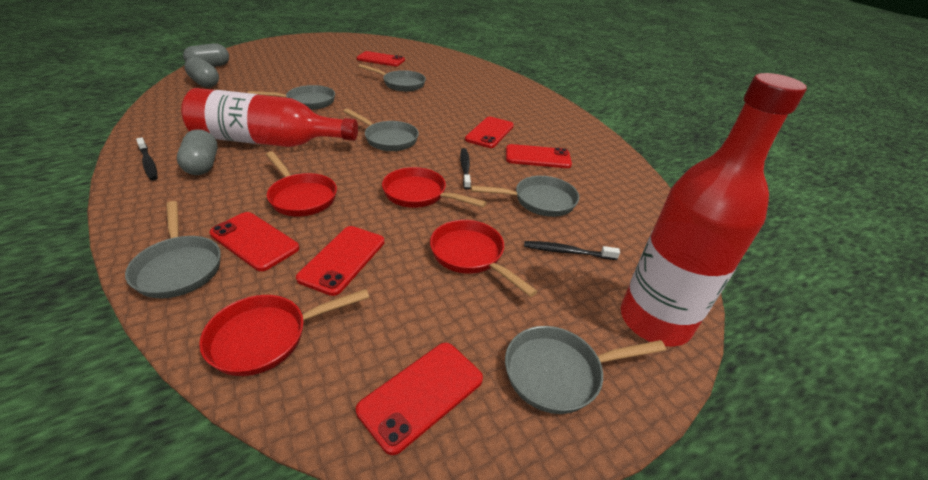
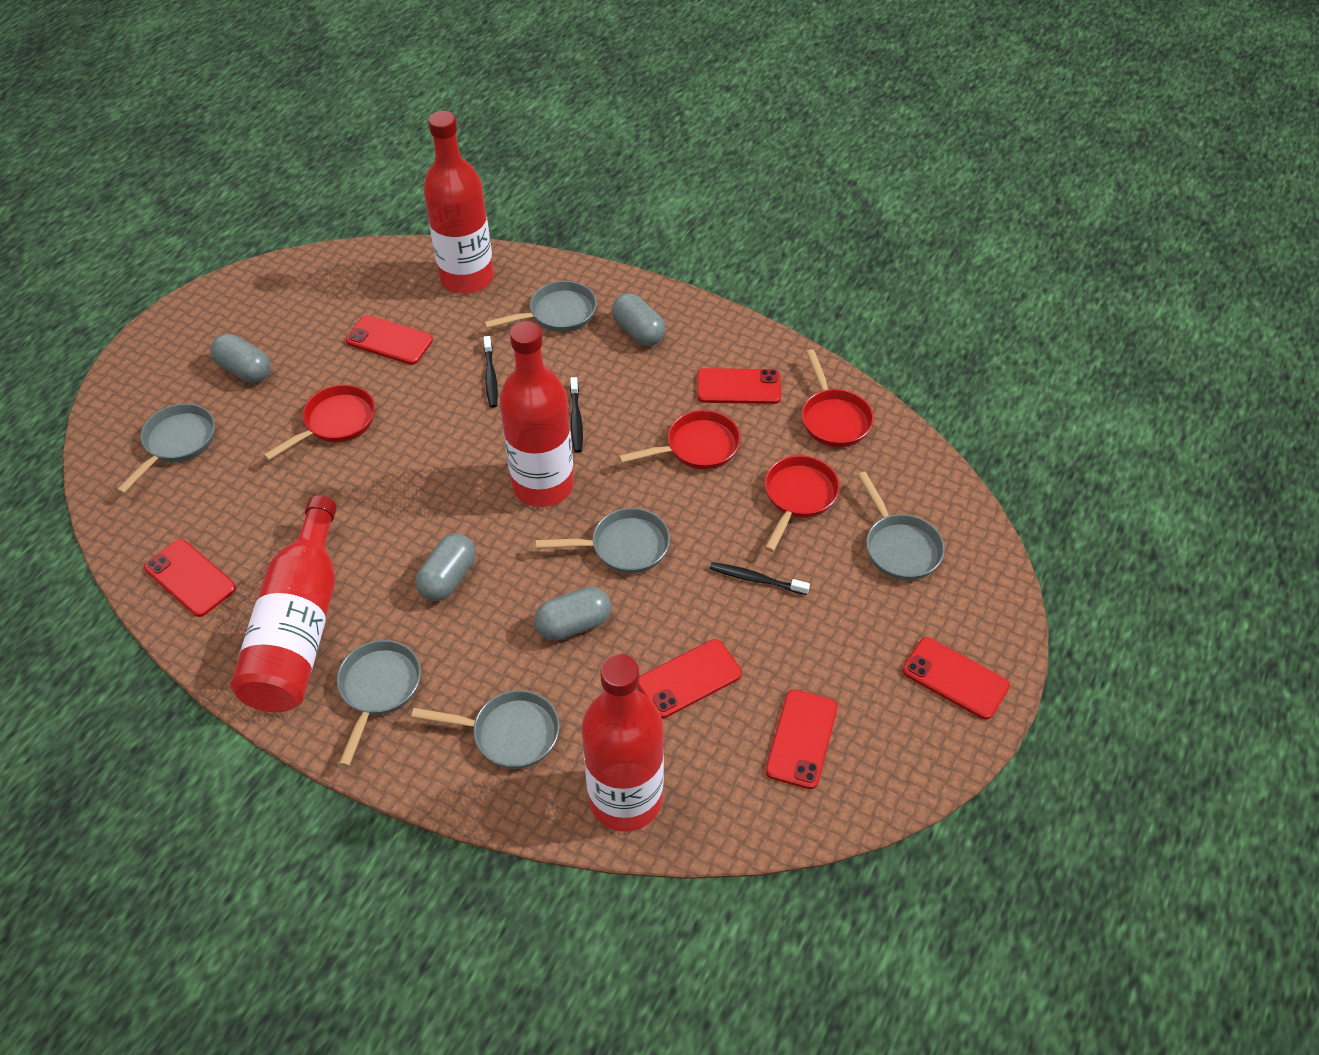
grey capsule: 3 -> 4
red bottle: 2 -> 4

